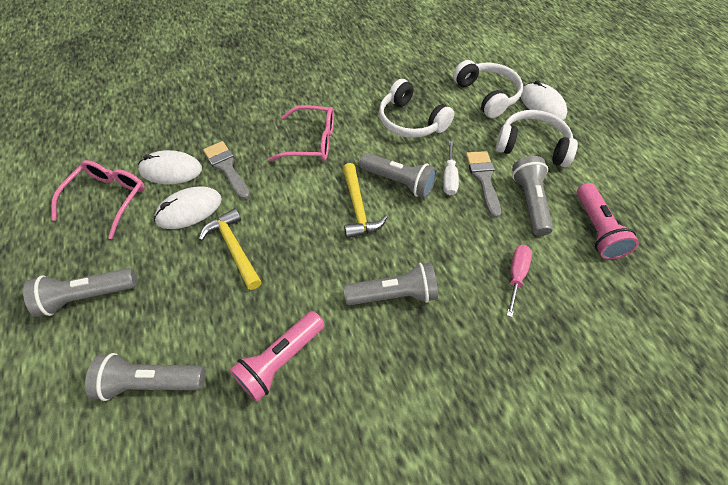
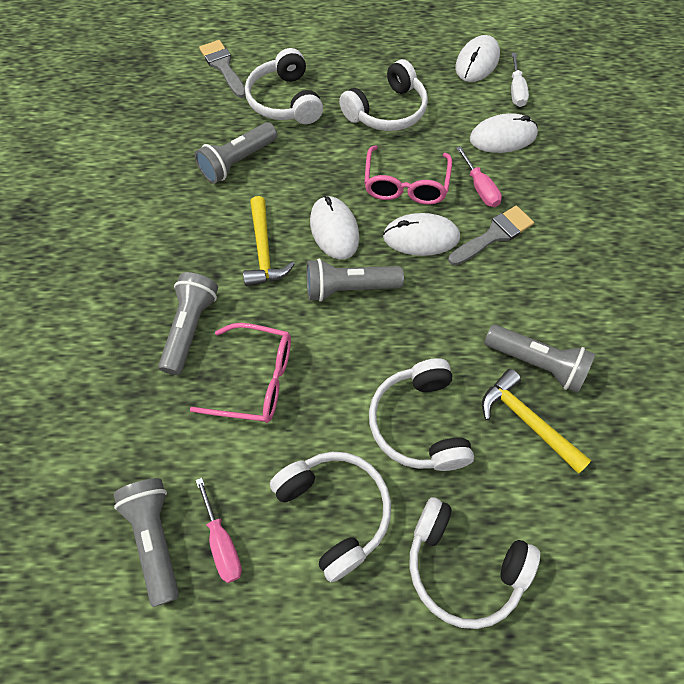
pink flashlight: 2 -> 0
pink screwdriver: 1 -> 2
white headphones: 3 -> 5
white mouse: 3 -> 4

